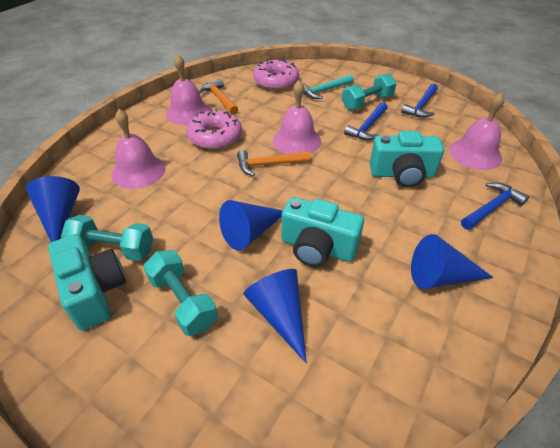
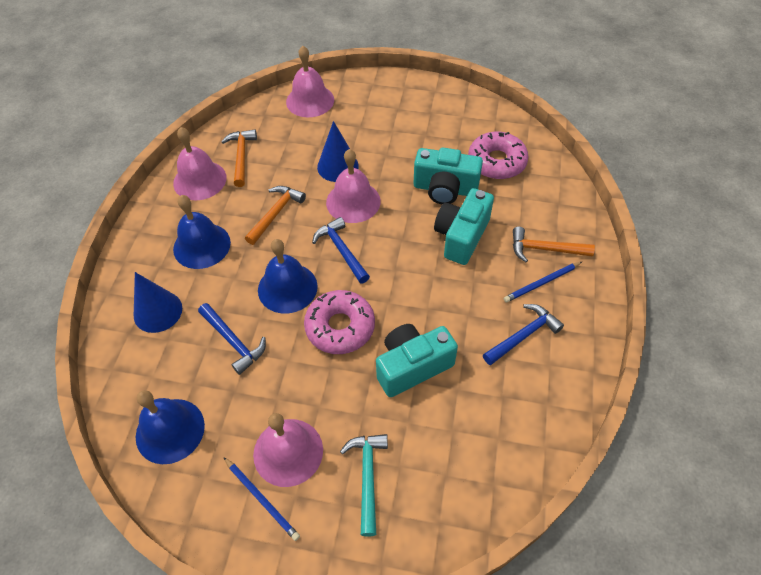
blue bell: 0 -> 3
blue cone: 4 -> 2
blue pencil: 0 -> 2
orange hammer: 2 -> 3
turquoise dumbbell: 3 -> 0

